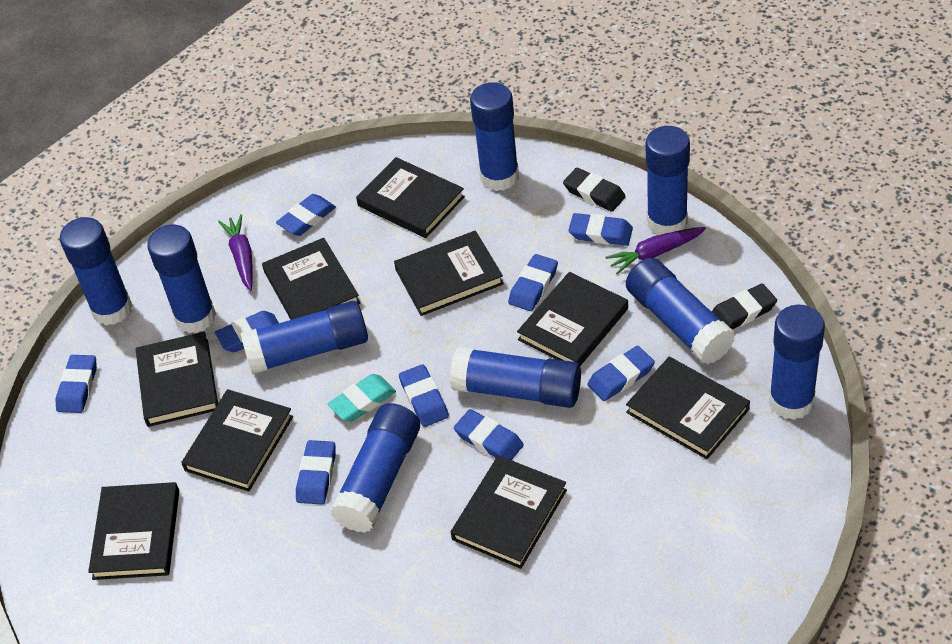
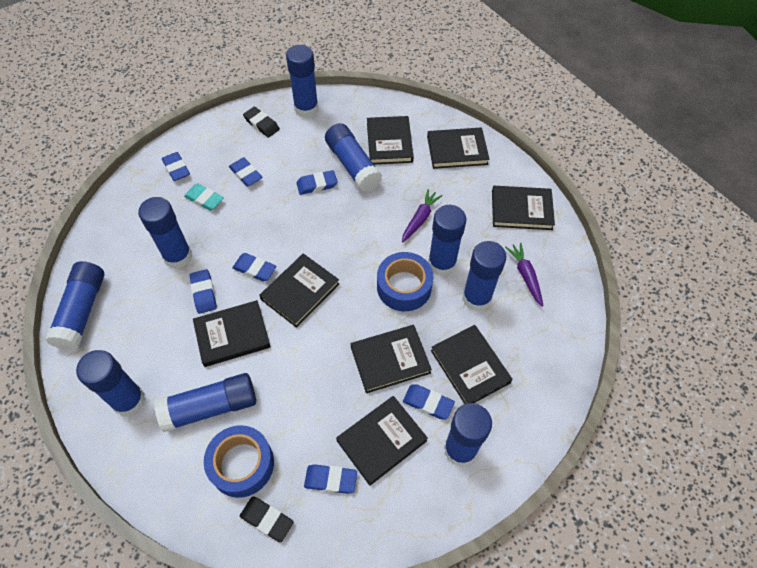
black book: 9 -> 8
blue eraser: 9 -> 7
blue tape: 0 -> 2

